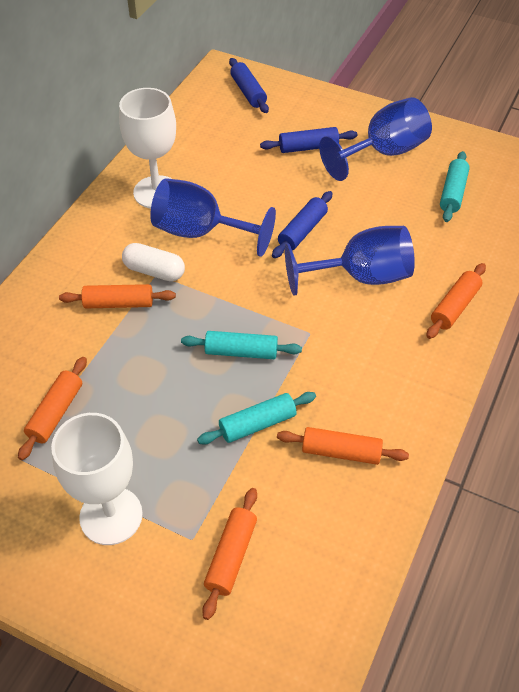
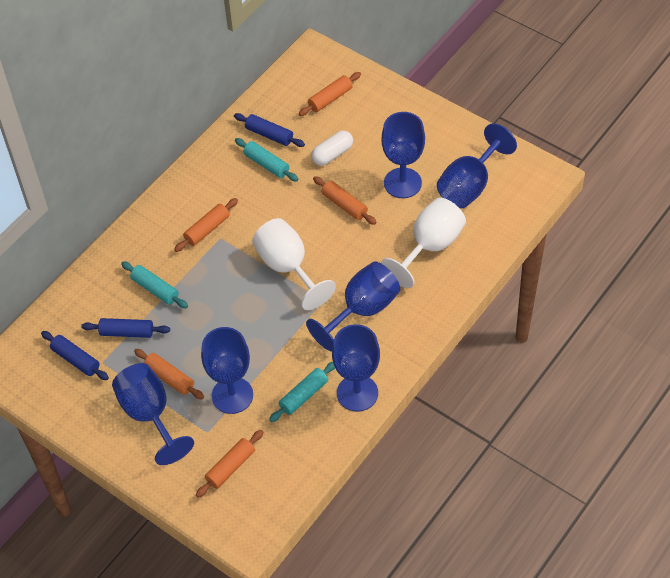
blue goblet: 3 -> 6

